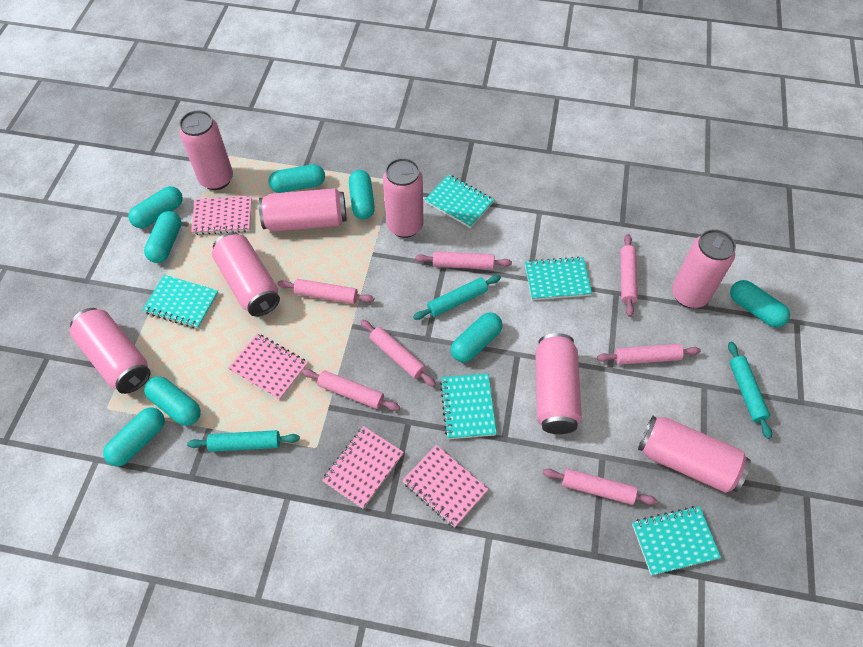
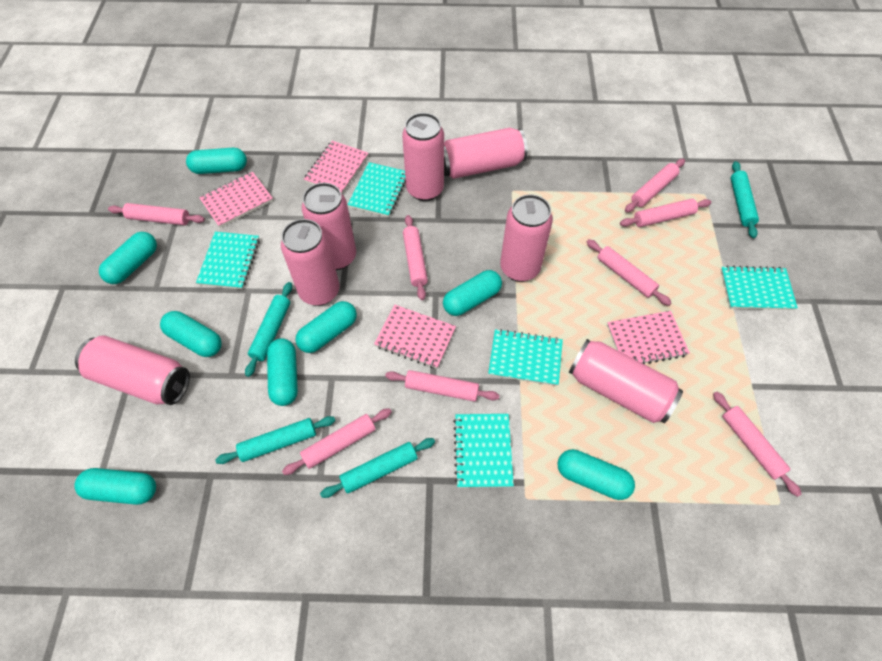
pink can: 8 -> 7
pink rolling pin: 7 -> 8
turquoise rolling pin: 3 -> 4

